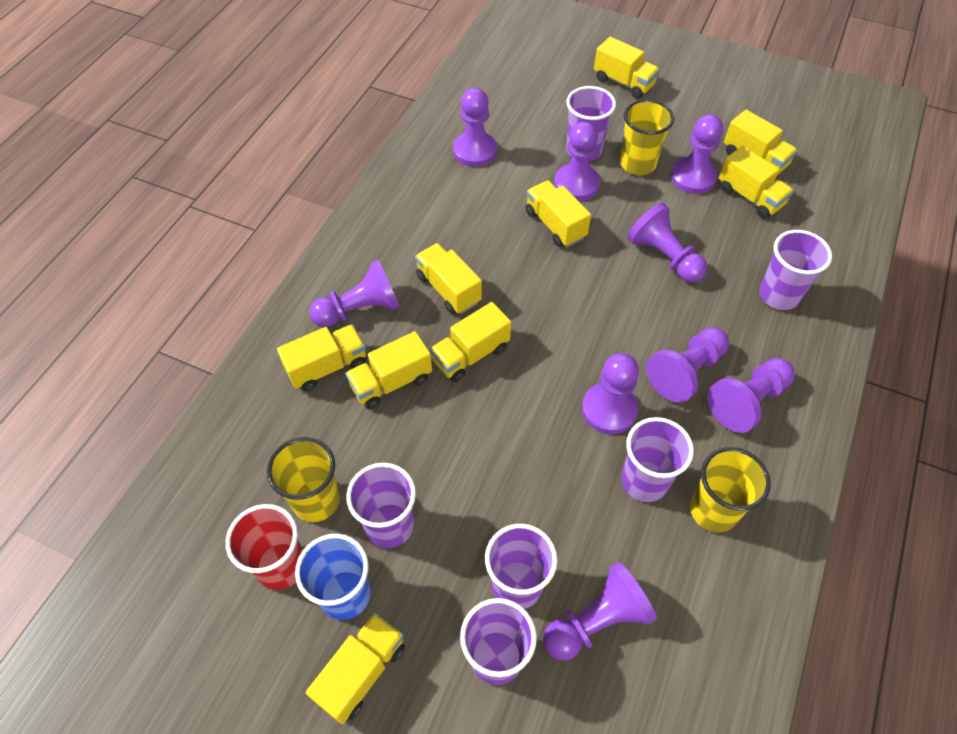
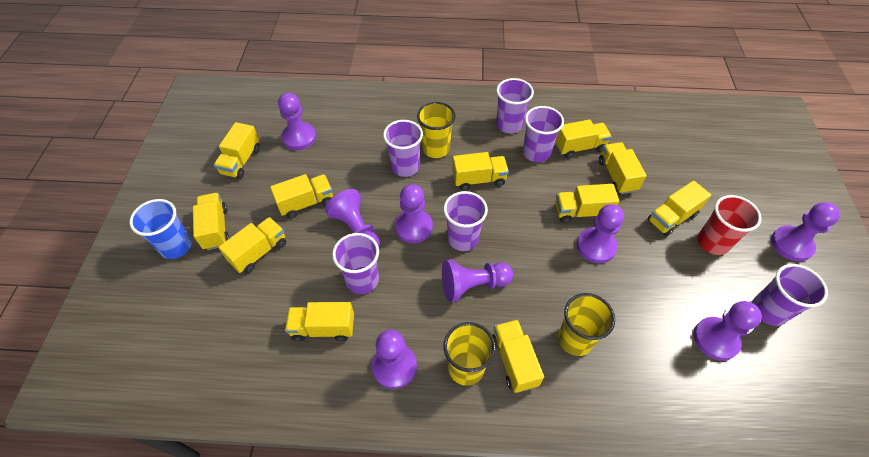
purple pawn: 9 -> 8
yellow truck: 9 -> 11

